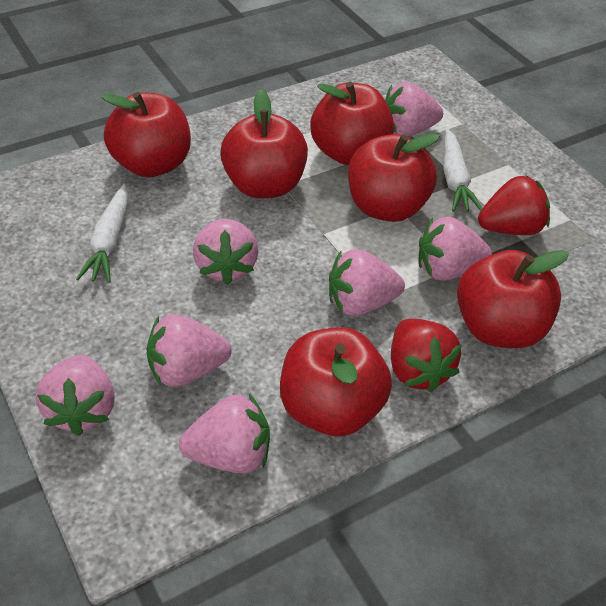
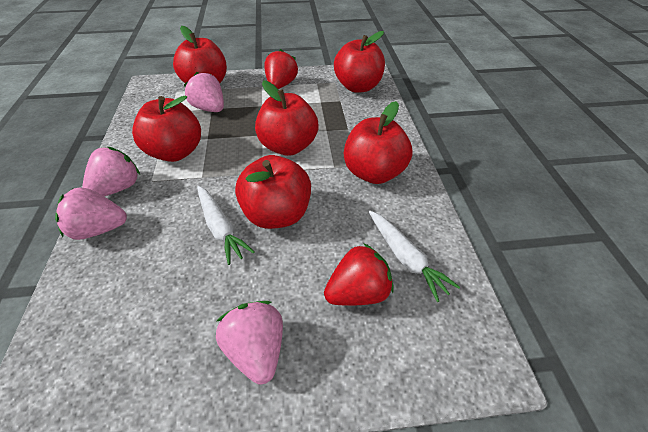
pink strawberry: 7 -> 4

